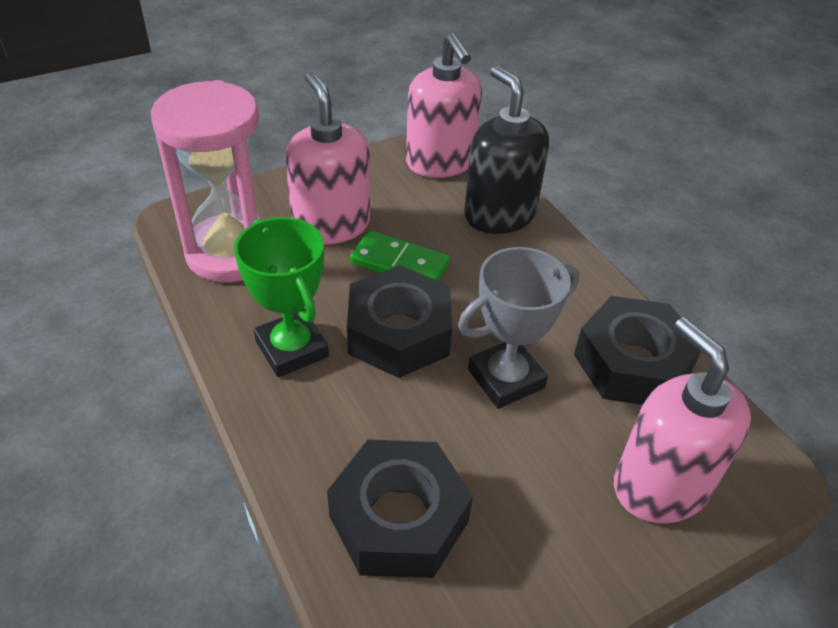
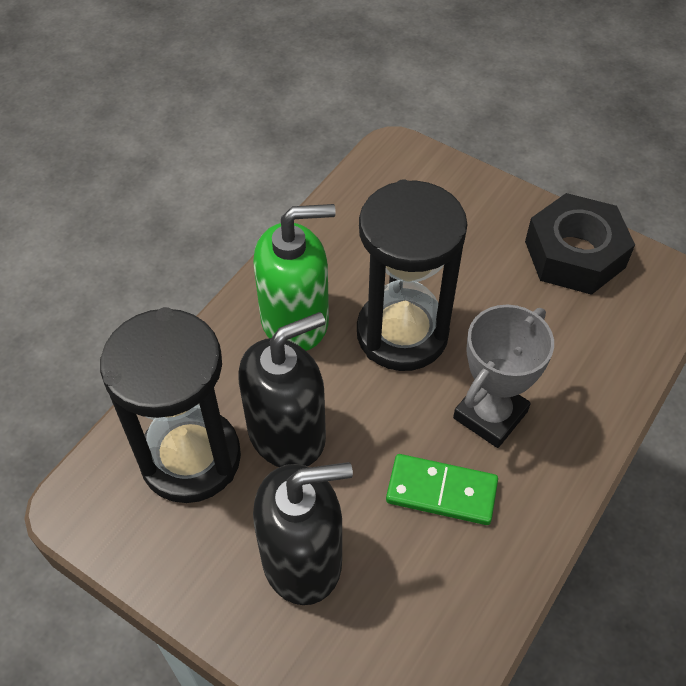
black hourglass: 0 -> 2
black nut: 3 -> 1
black soap dispenser: 1 -> 2
green soap dispenser: 0 -> 1
green trophy: 1 -> 0
pink hourglass: 1 -> 0
pink soap dispenser: 3 -> 0

